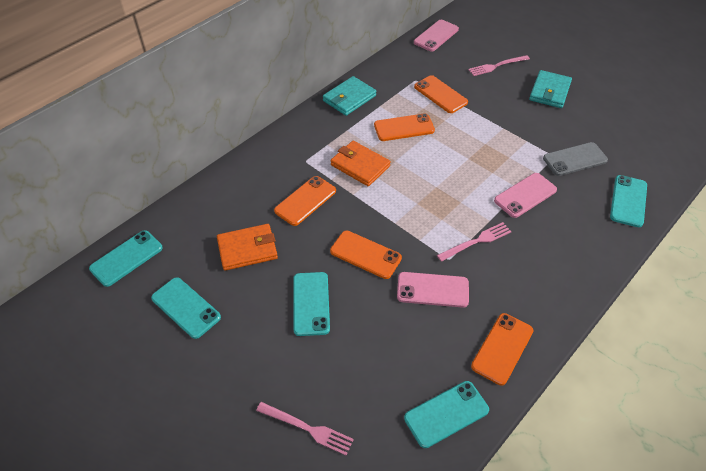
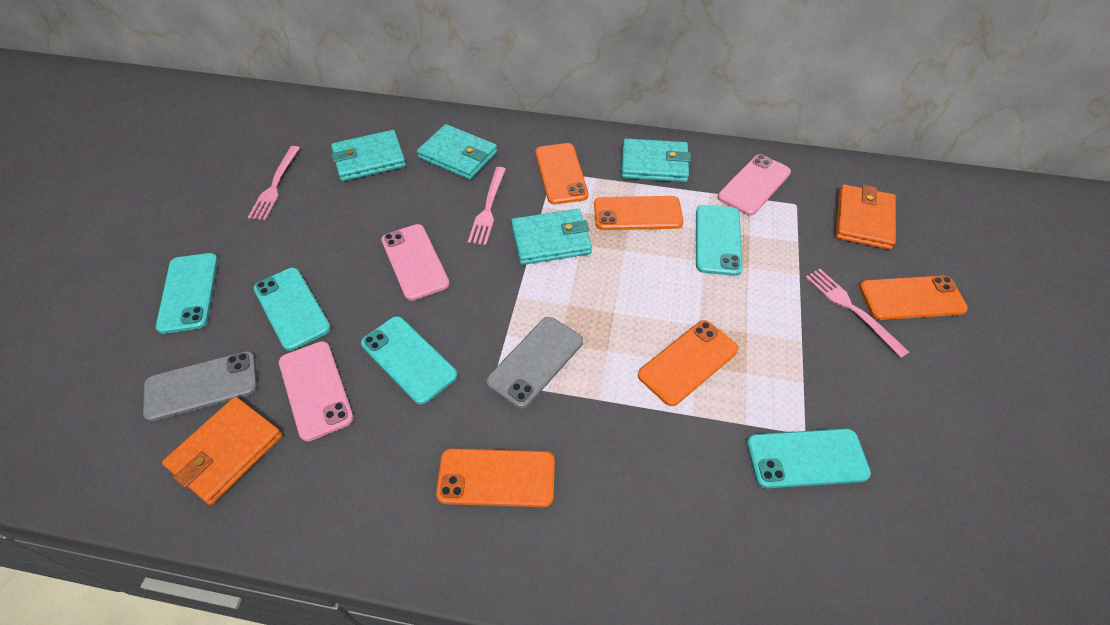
grey phone: 1 -> 2
turquoise wallet: 2 -> 4

